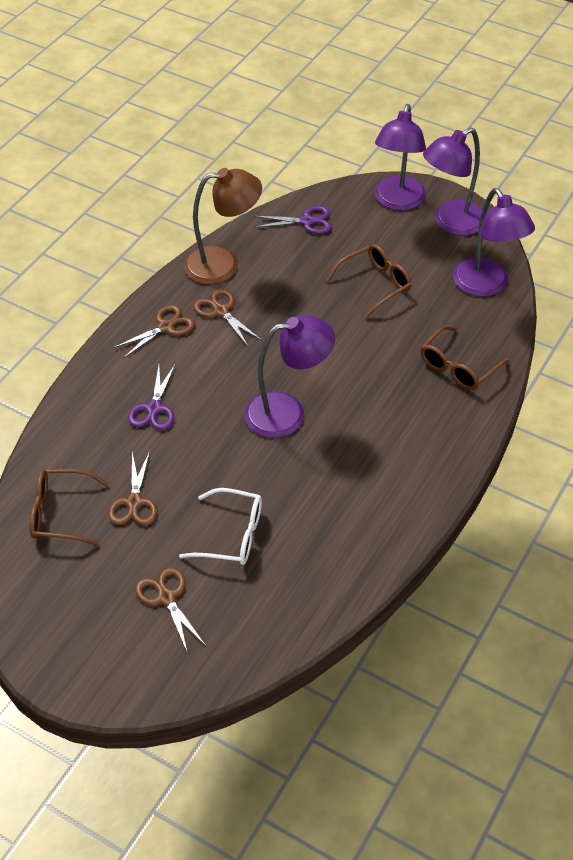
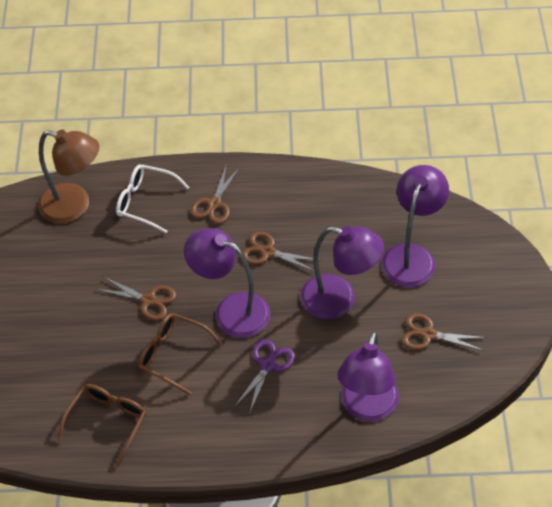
brown glasses: 3 -> 2
purple scissors: 2 -> 1

